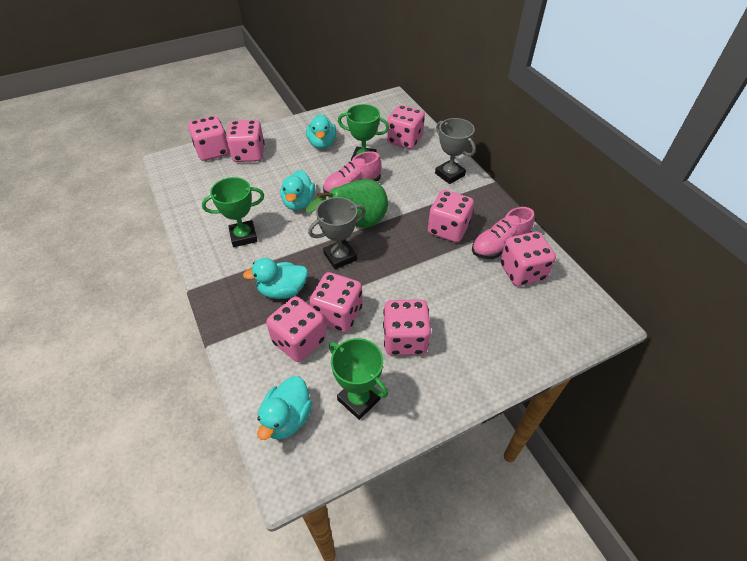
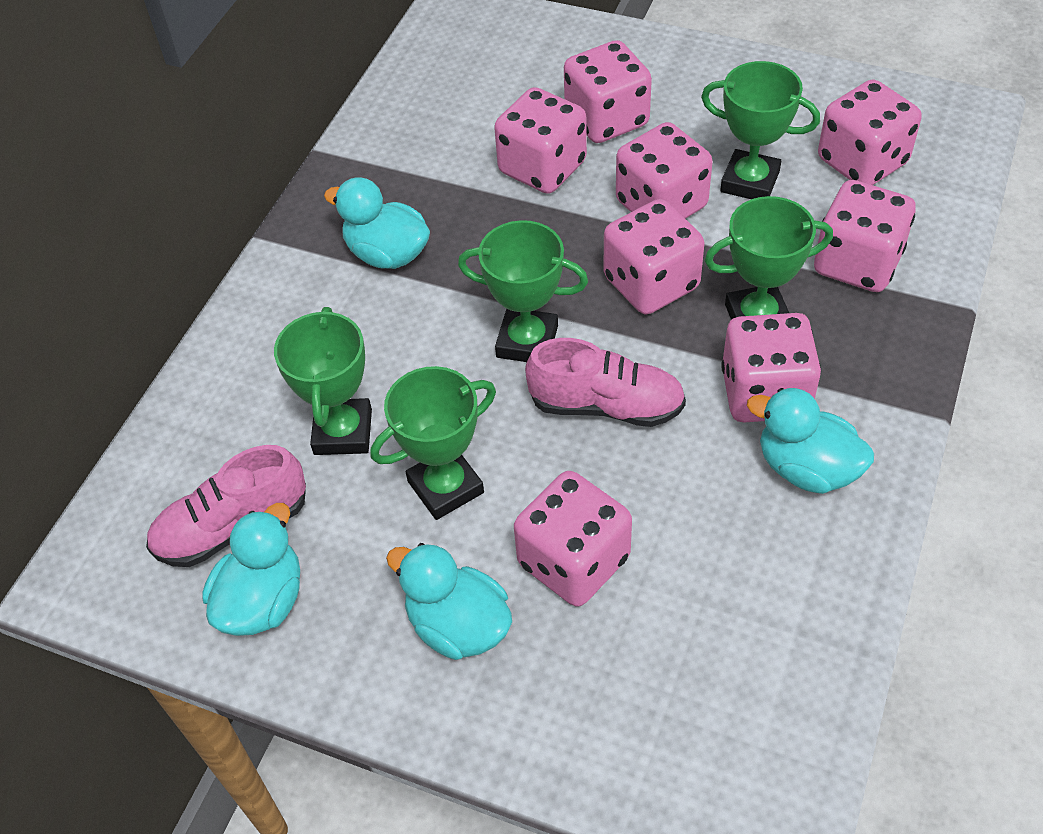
green pear: 1 -> 0
green trophy: 3 -> 5
grey trophy: 2 -> 0

